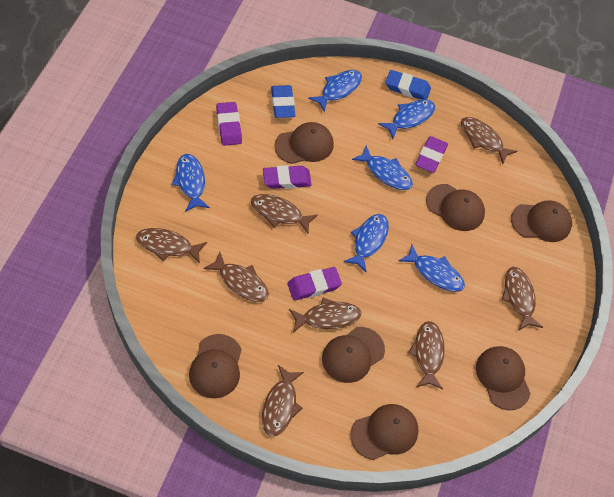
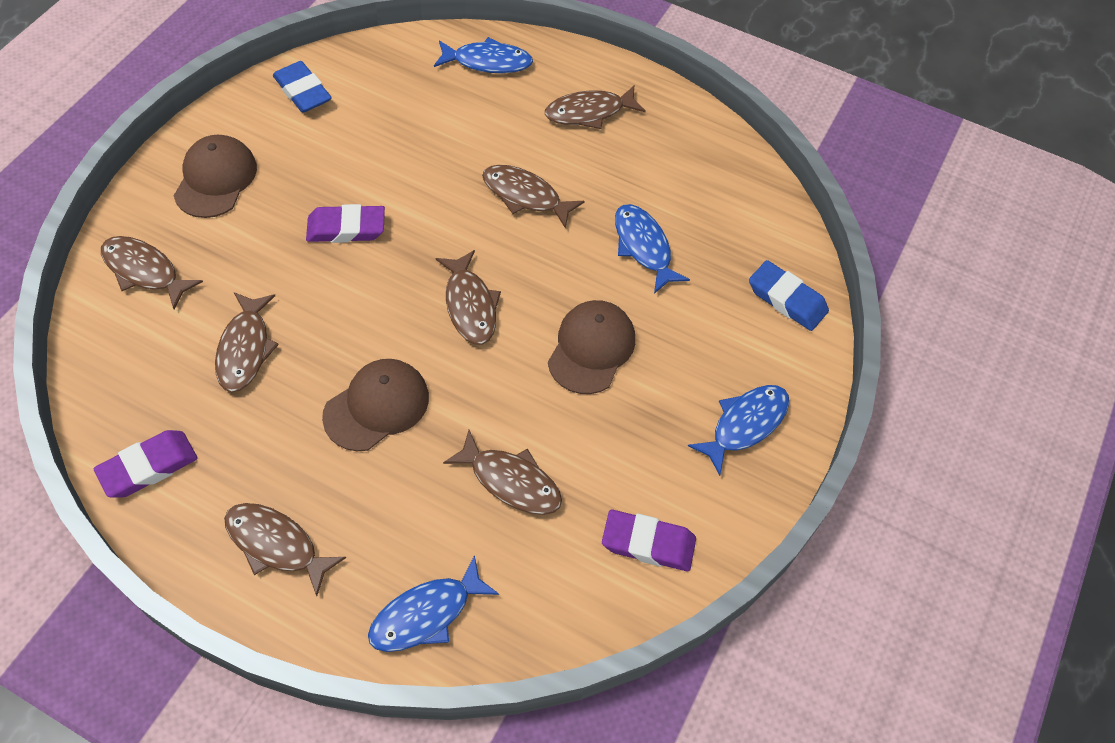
blue fish: 6 -> 4
brown cap: 7 -> 3
brown fish: 8 -> 7
purple eraser: 4 -> 3

